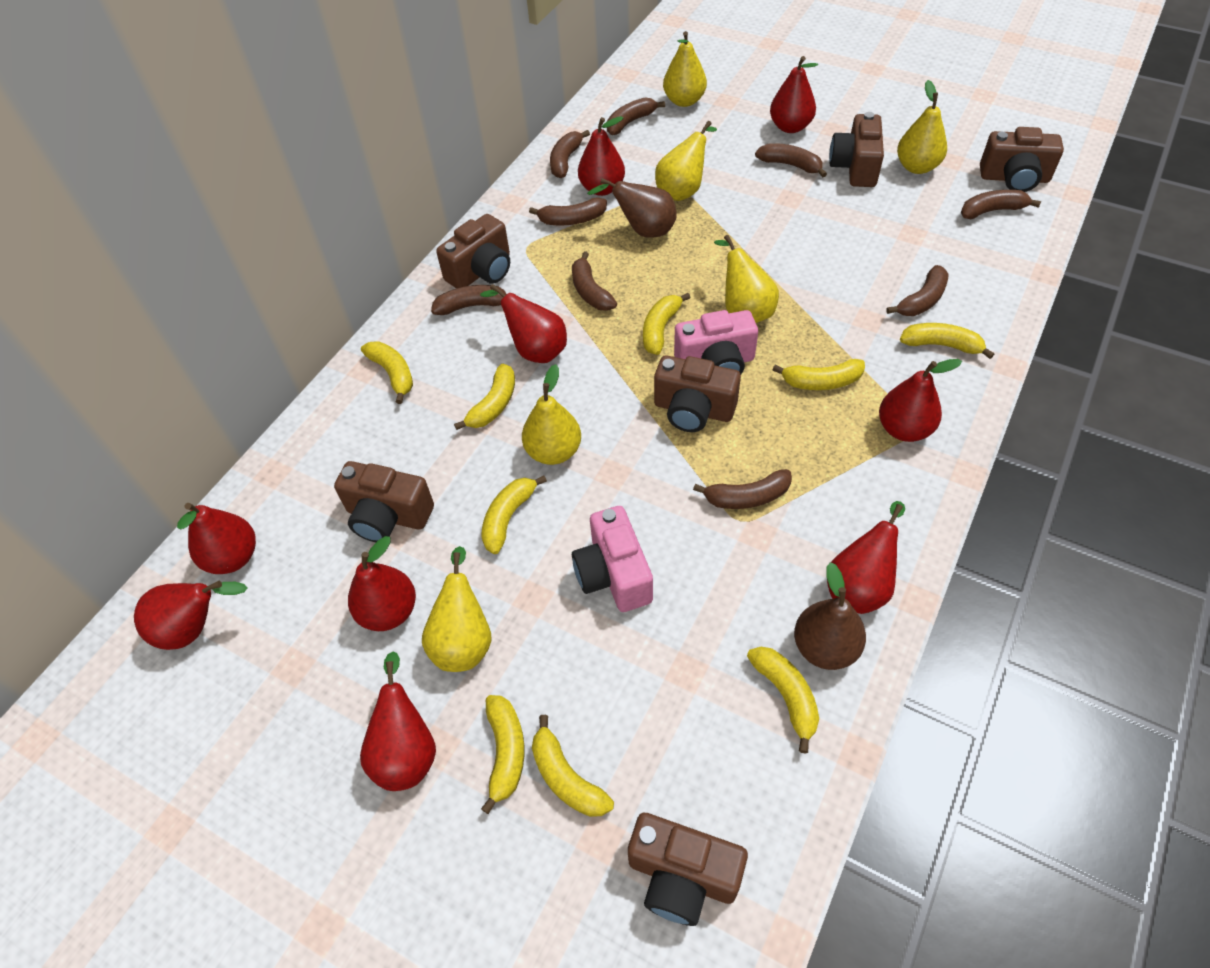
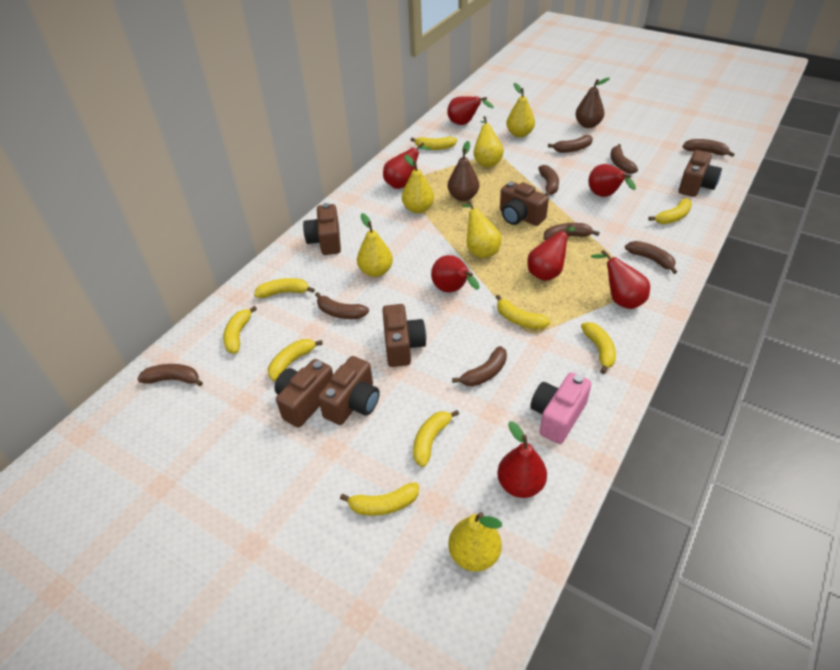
pink camera: 2 -> 1
red pear: 9 -> 7

